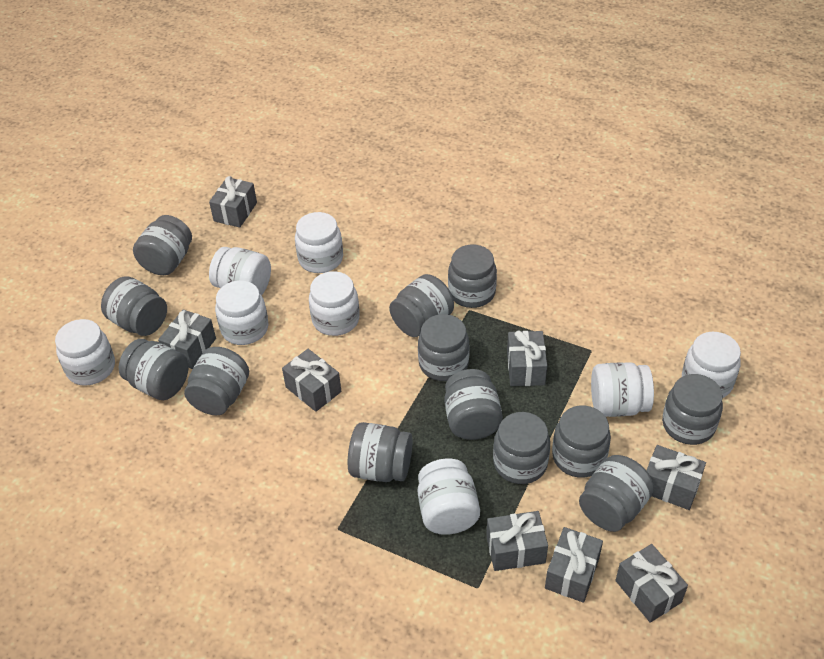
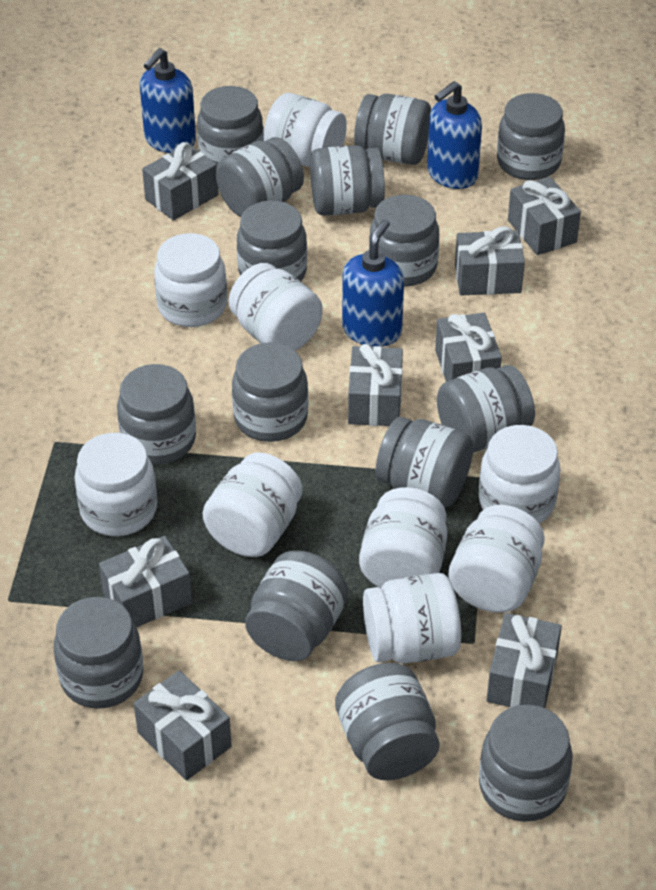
blue soap dispenser: 0 -> 3
grey jar: 13 -> 15
white jar: 8 -> 9

